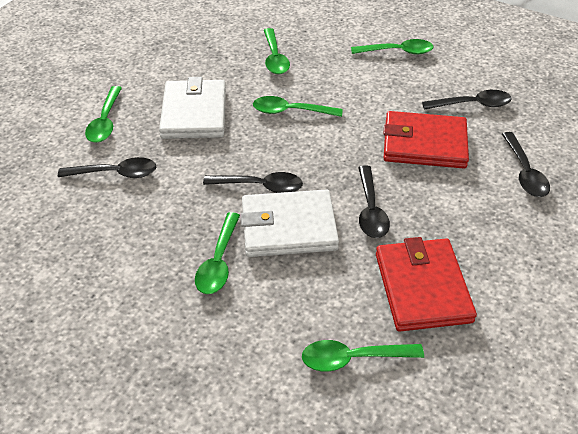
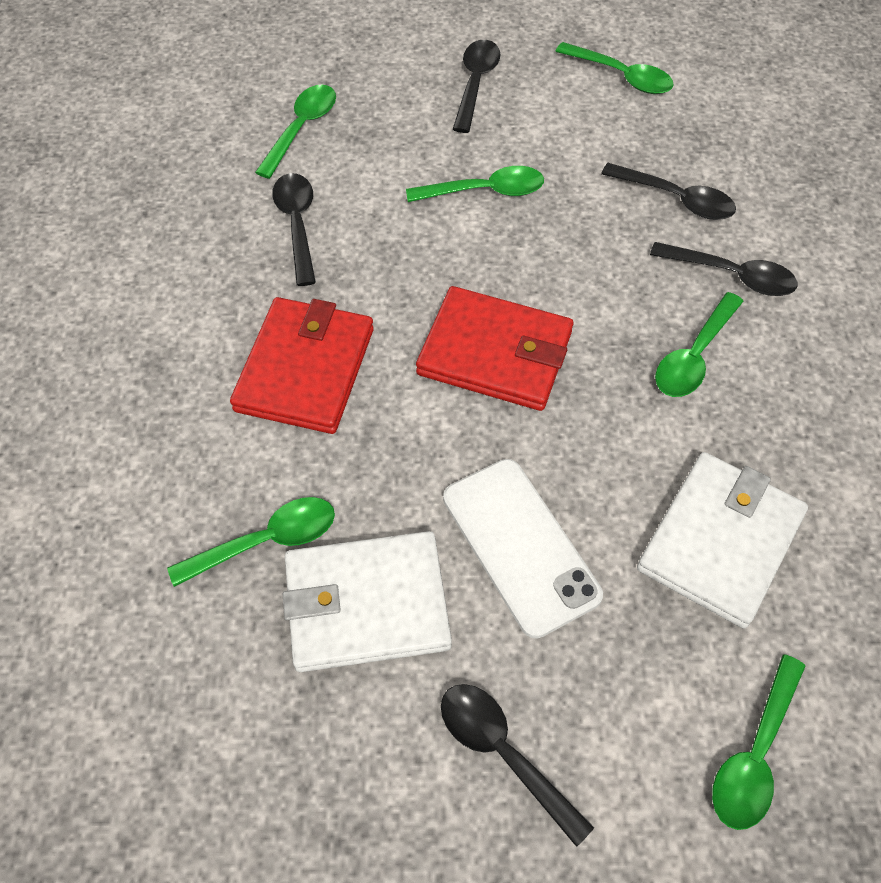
white phone: 0 -> 1

